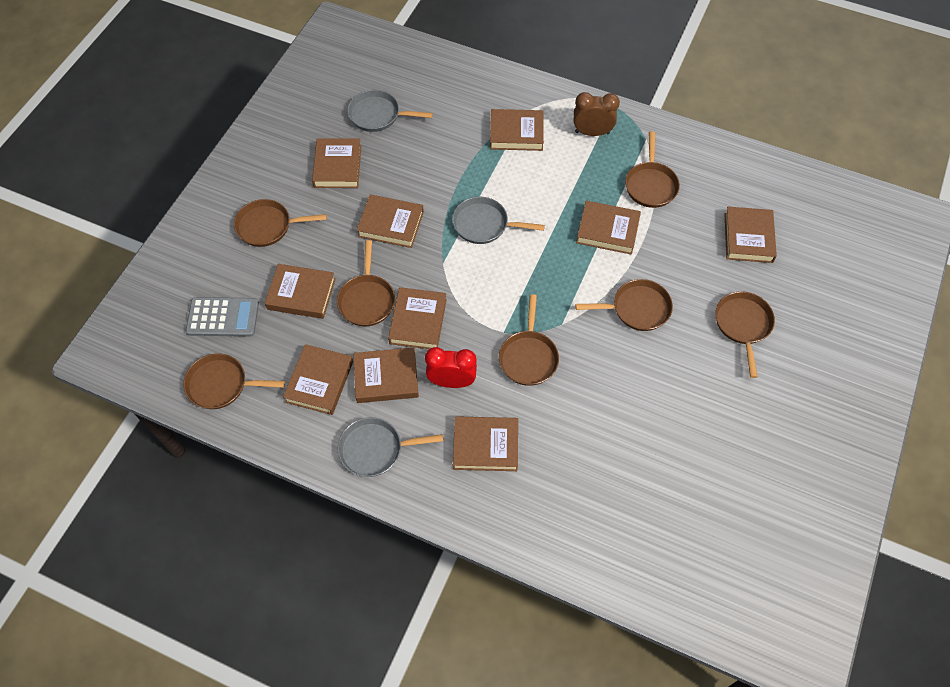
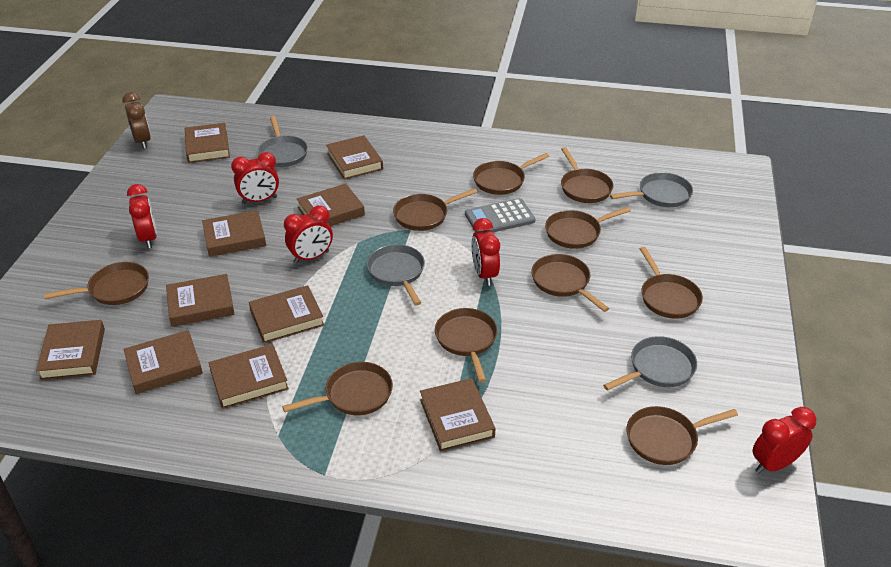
brown pan: 7 -> 10
grey pan: 3 -> 4
red clock: 1 -> 5

